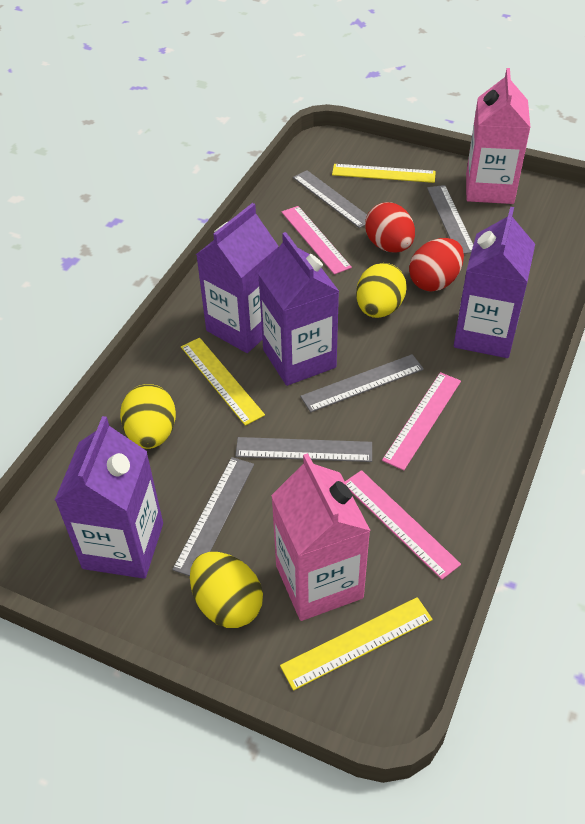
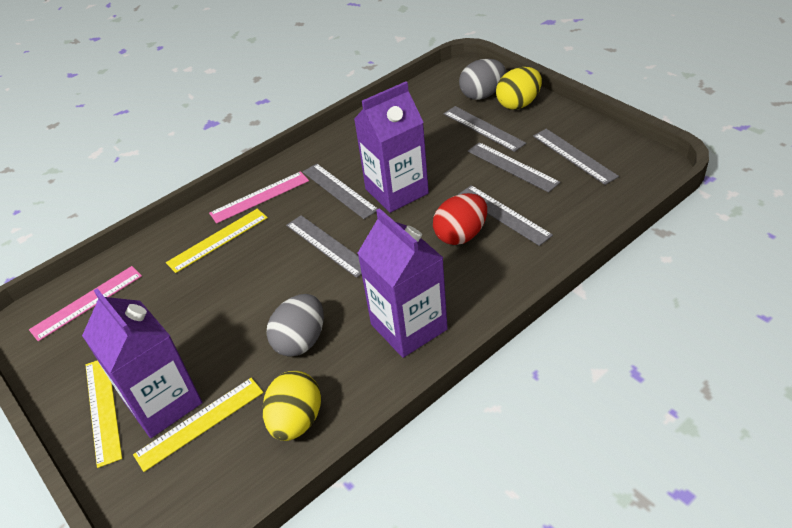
grey egg: 0 -> 2
grey ruler: 5 -> 6
pink carton: 2 -> 0
pink ruler: 3 -> 2
purple carton: 4 -> 3
red egg: 2 -> 1
yellow egg: 3 -> 2

